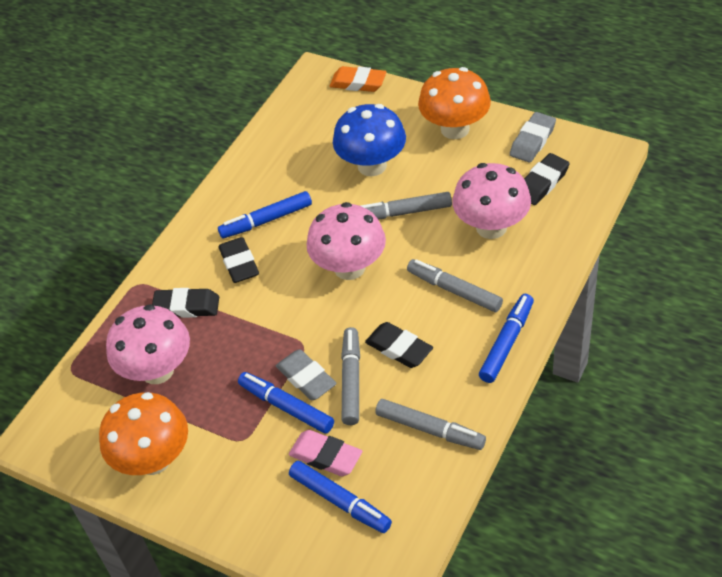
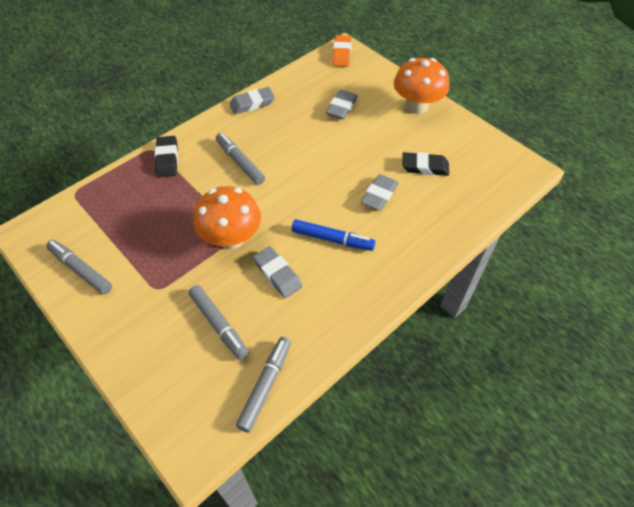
black eraser: 4 -> 2
blue marker: 4 -> 1
blue mushroom: 1 -> 0
grey eraser: 2 -> 4
pink eraser: 1 -> 0
pink mushroom: 3 -> 0

